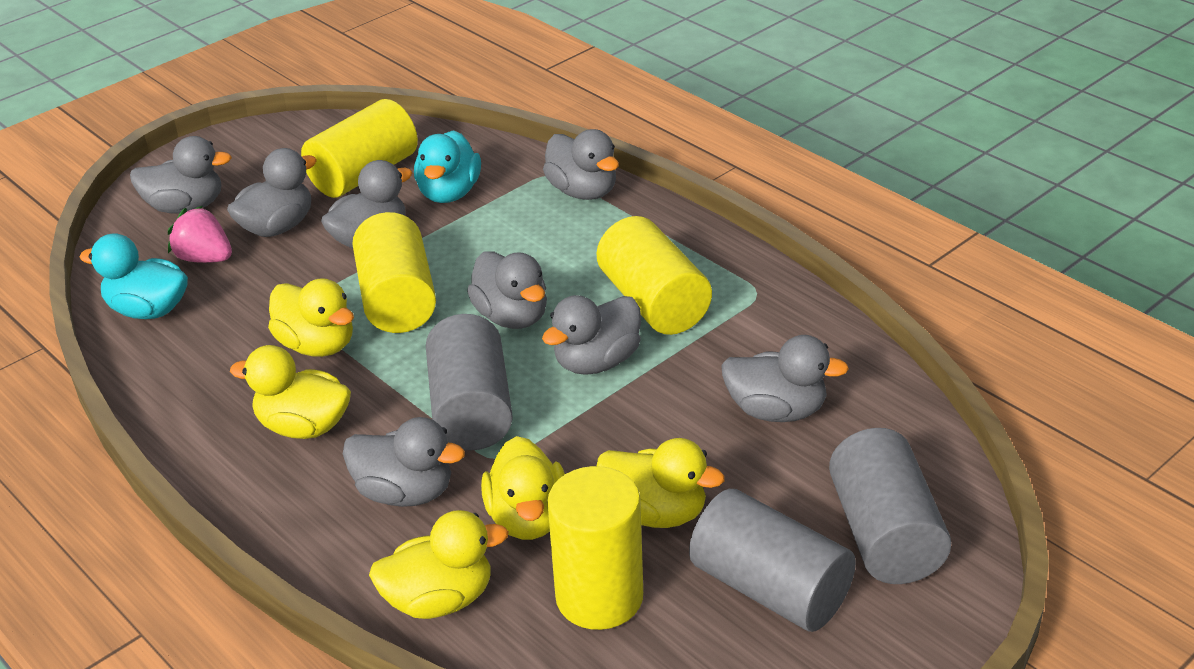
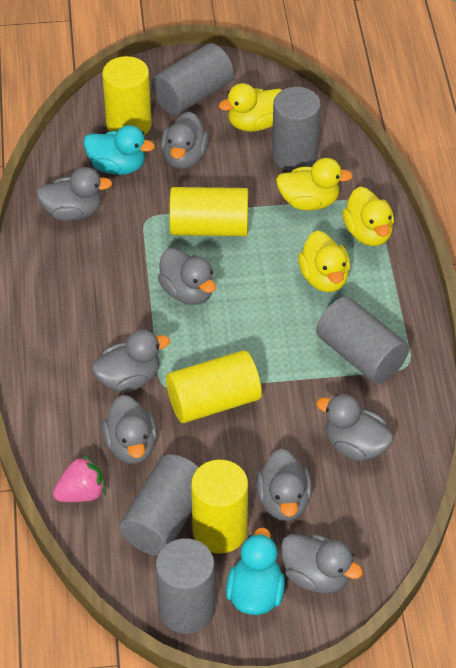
grey cylinder: 3 -> 5
yellow duck: 5 -> 4

